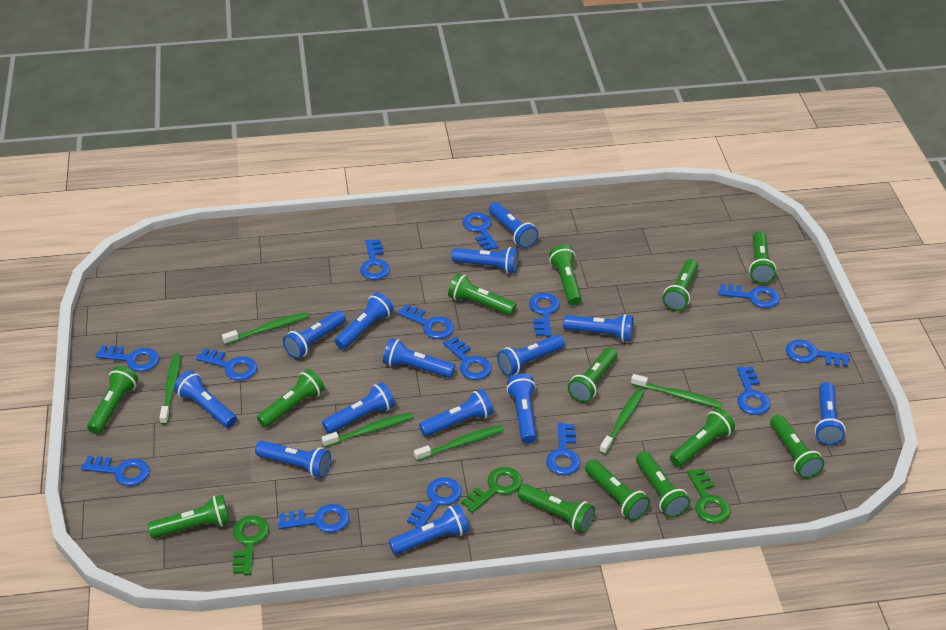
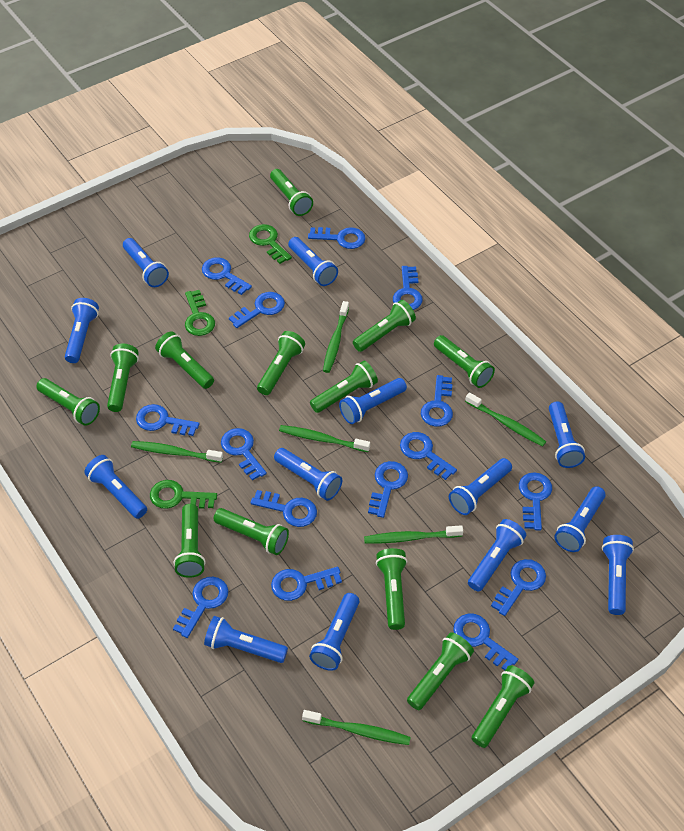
blue flashlight: 14 -> 13
blue key: 14 -> 15

